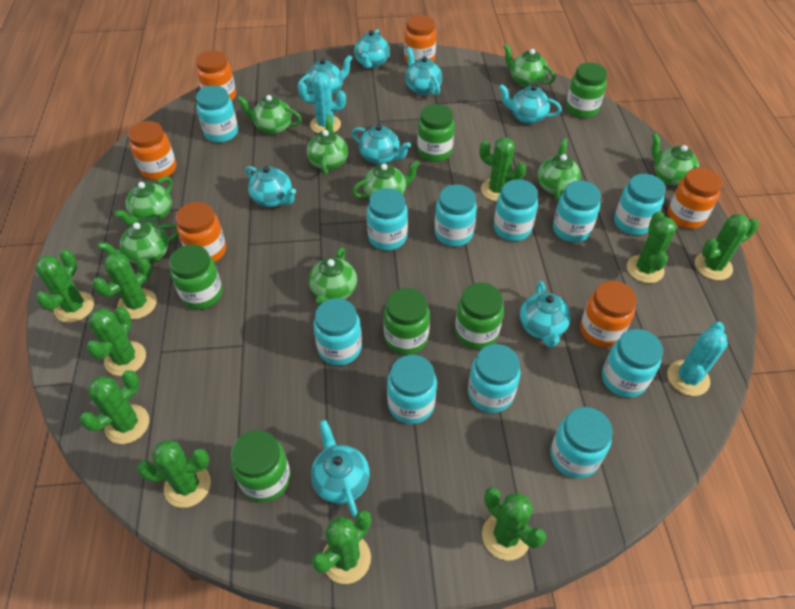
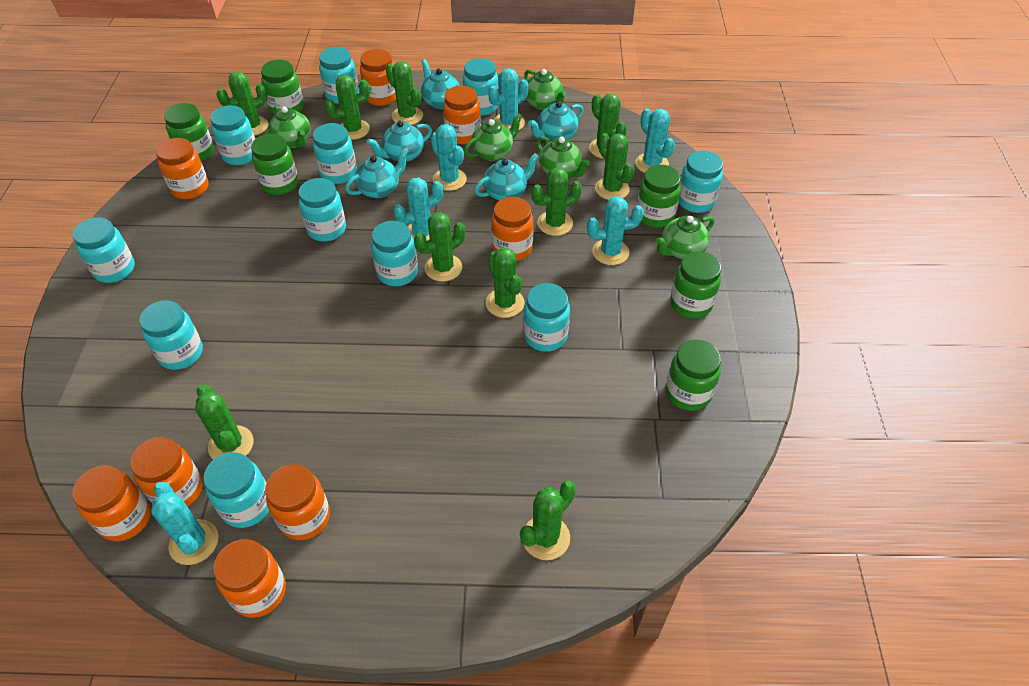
green teapot: 9 -> 5
orange jar: 6 -> 8
turquoise cactus: 2 -> 6
turquoise teapot: 8 -> 5

